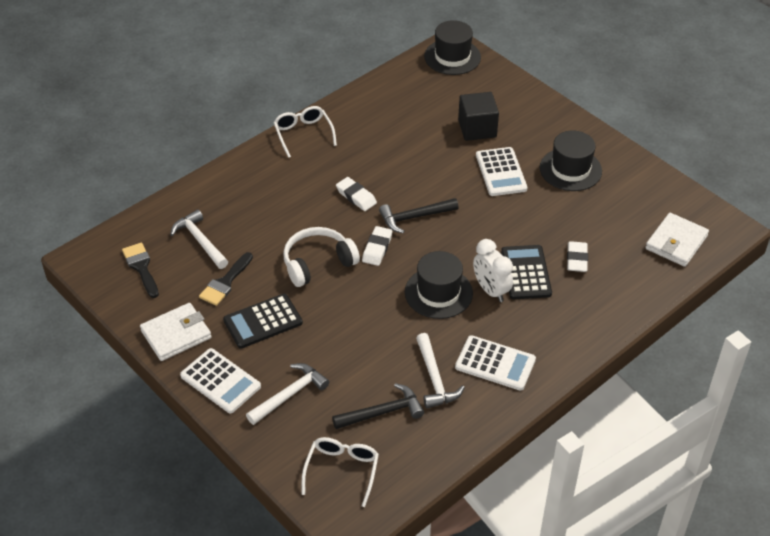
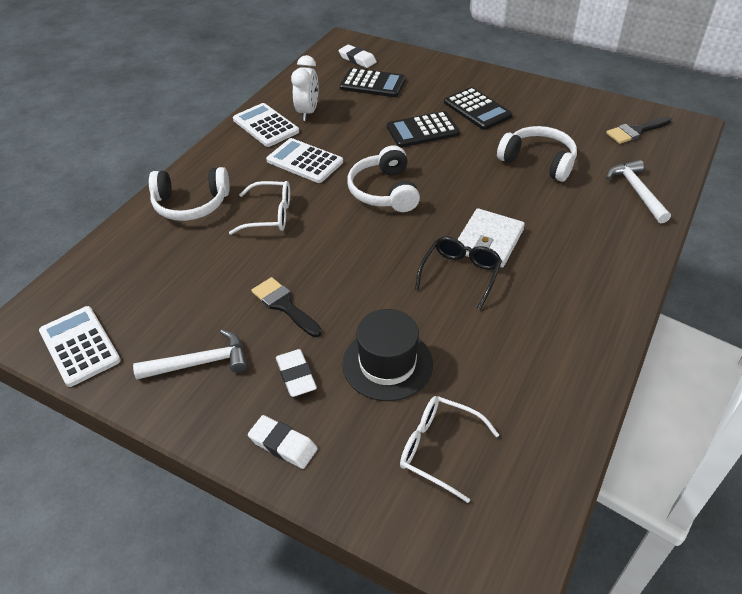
black calculator: 2 -> 3
black cube: 1 -> 0
black glasses: 0 -> 1
black hammer: 2 -> 0
black hat: 3 -> 1
white hammer: 3 -> 2
white headphones: 1 -> 3
white wallet: 2 -> 1

